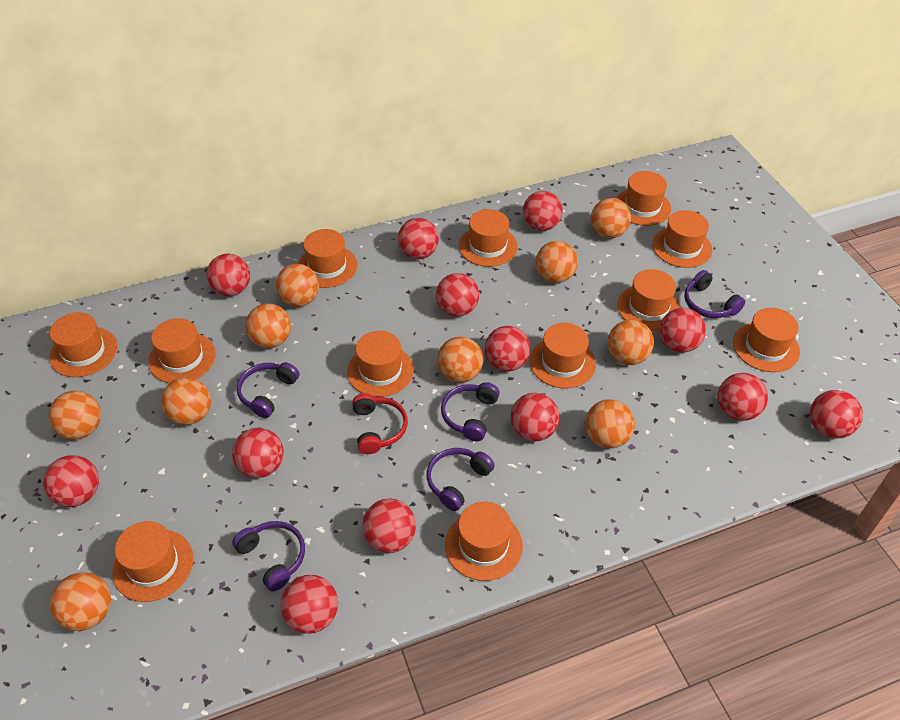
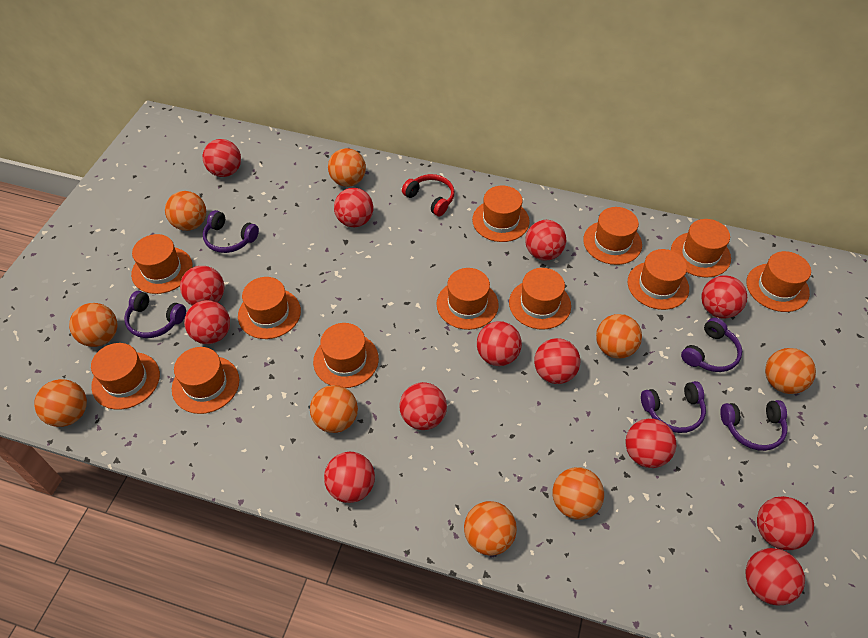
orange ball: 10 -> 9

